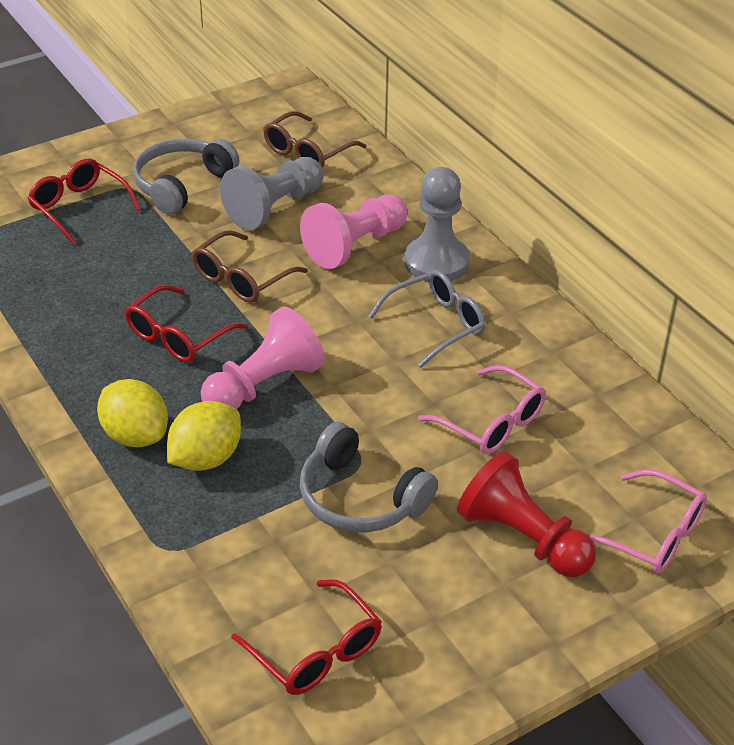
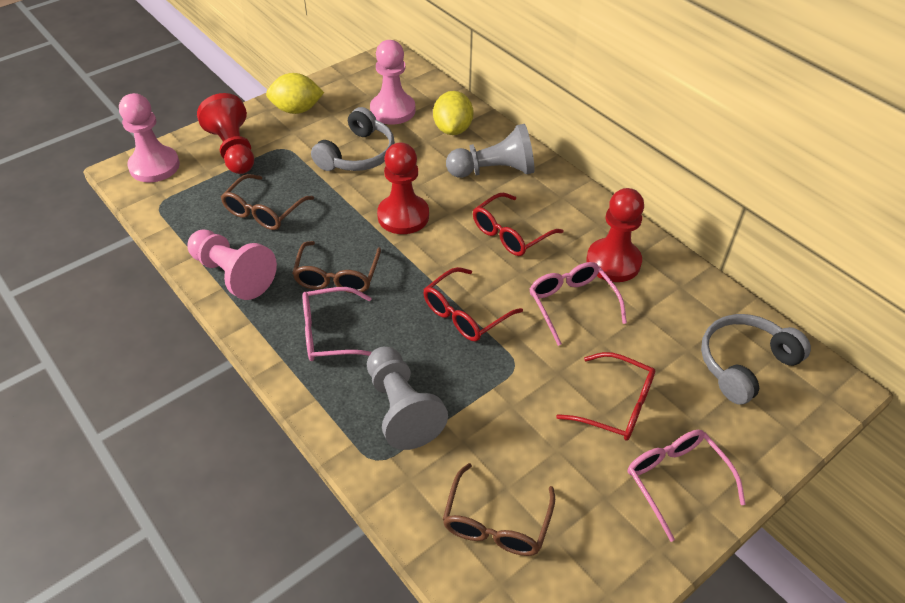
brown glasses: 2 -> 3
grey glasses: 1 -> 0
pink glasses: 2 -> 3
pink pawn: 2 -> 3
red pawn: 1 -> 3

